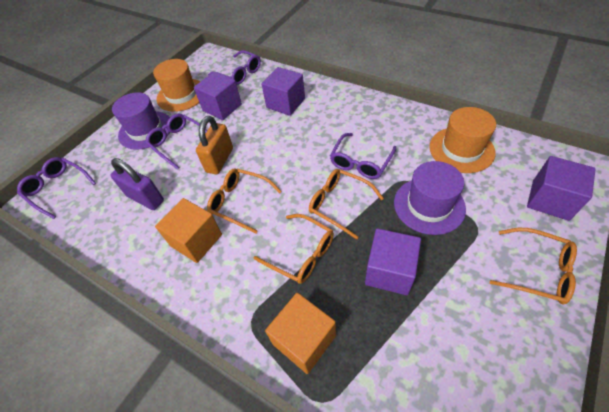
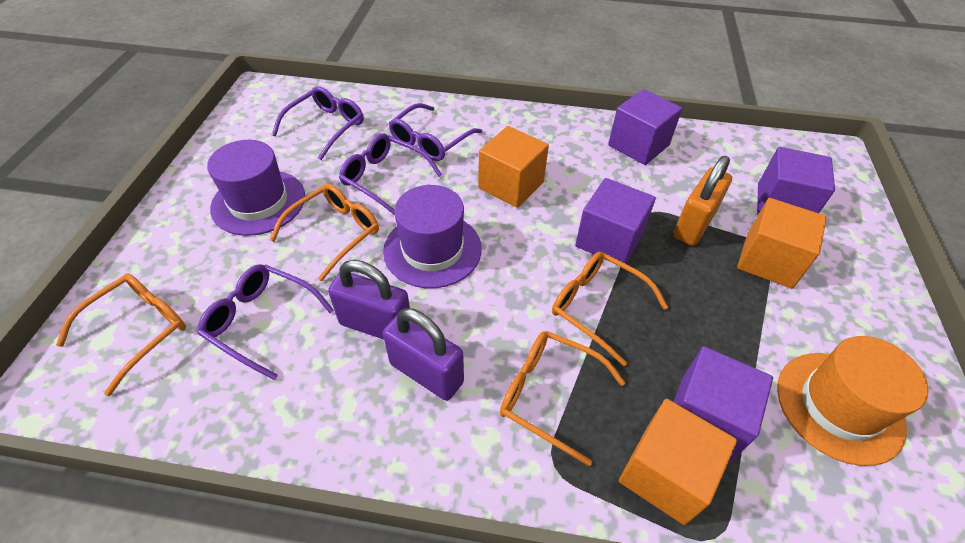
orange cube: 2 -> 3
orange hat: 2 -> 1
purple padlock: 1 -> 2

